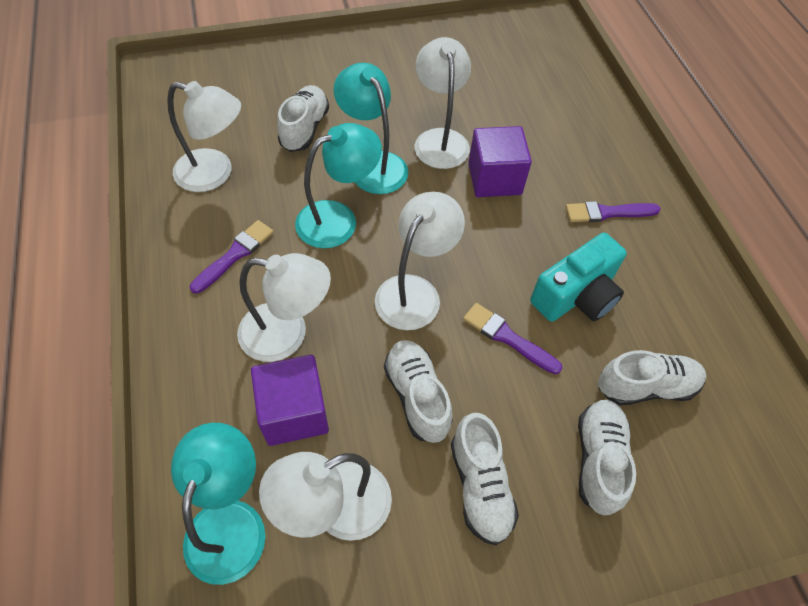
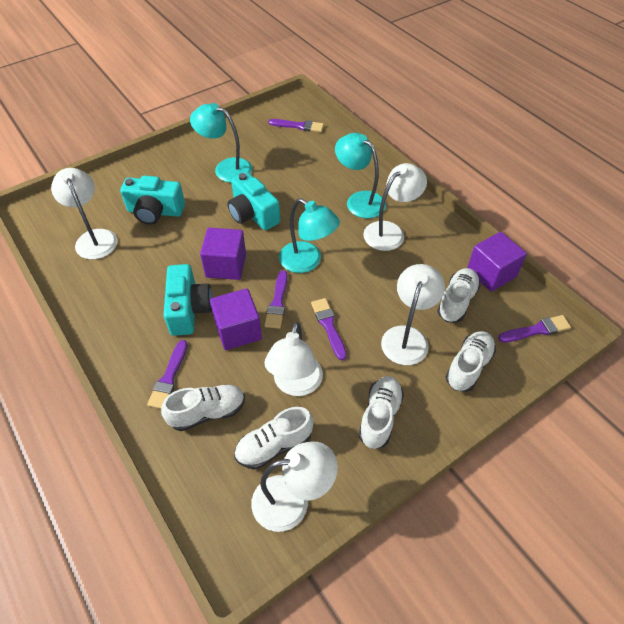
purple brush: 3 -> 5
purple cube: 2 -> 3
turquoise camera: 1 -> 3

